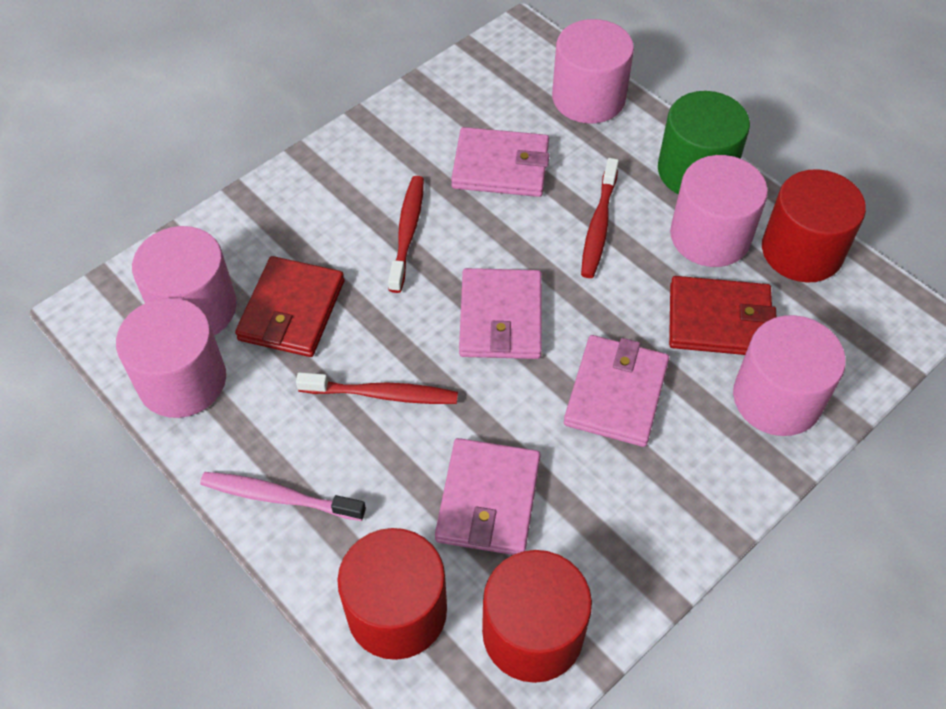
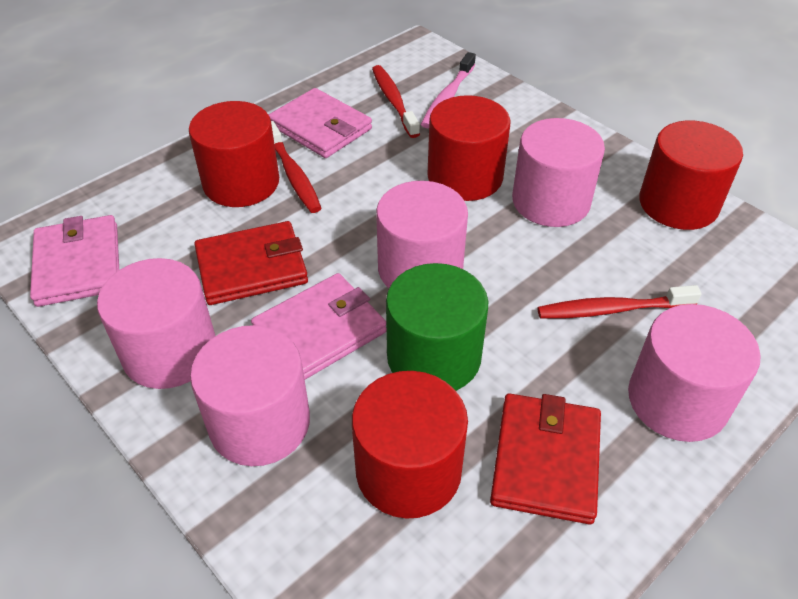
pink wallet: 4 -> 3
red cylinder: 3 -> 4

